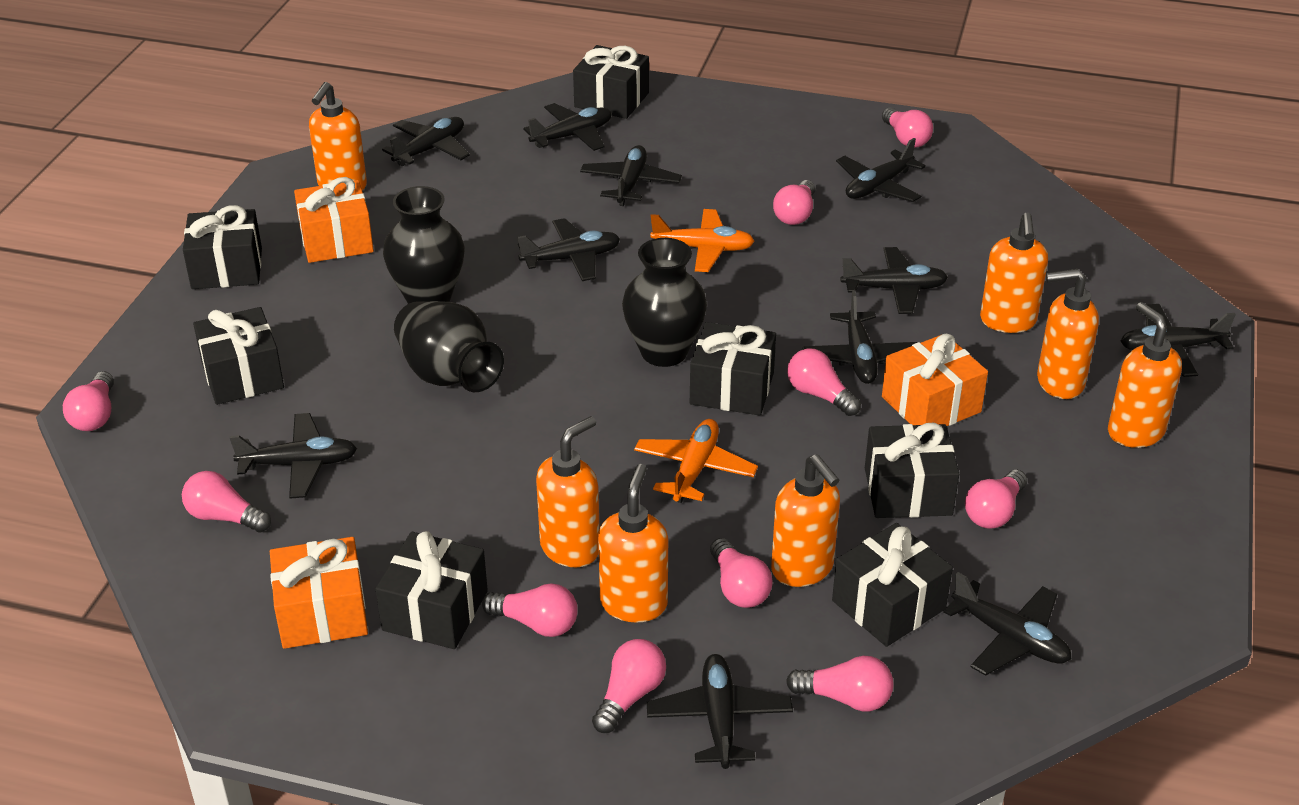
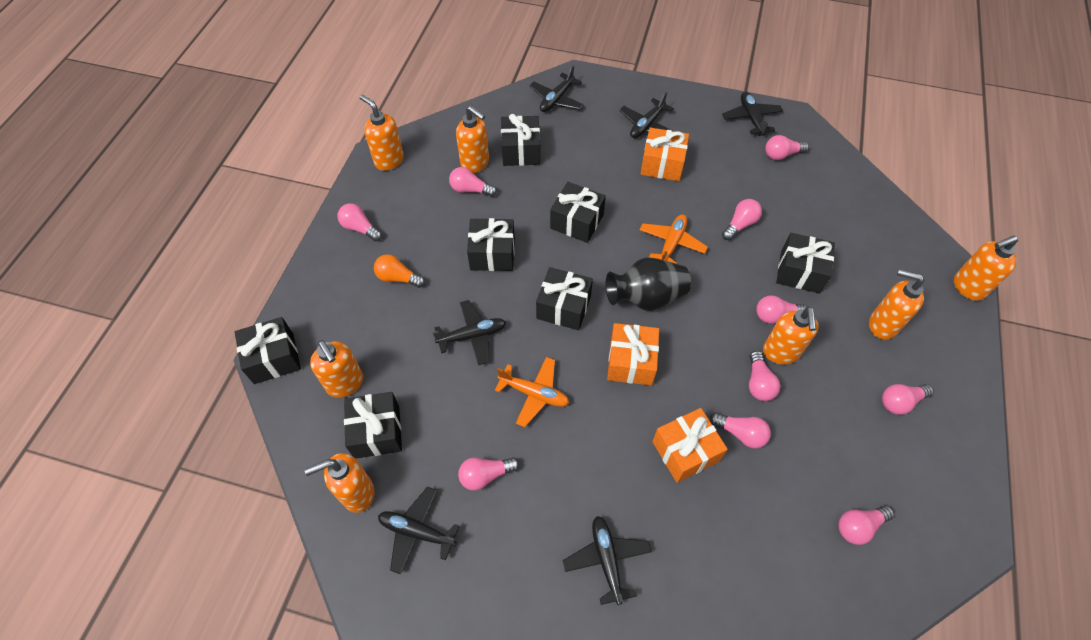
black plane: 11 -> 6
black vase: 3 -> 1
orange light bulb: 0 -> 1

